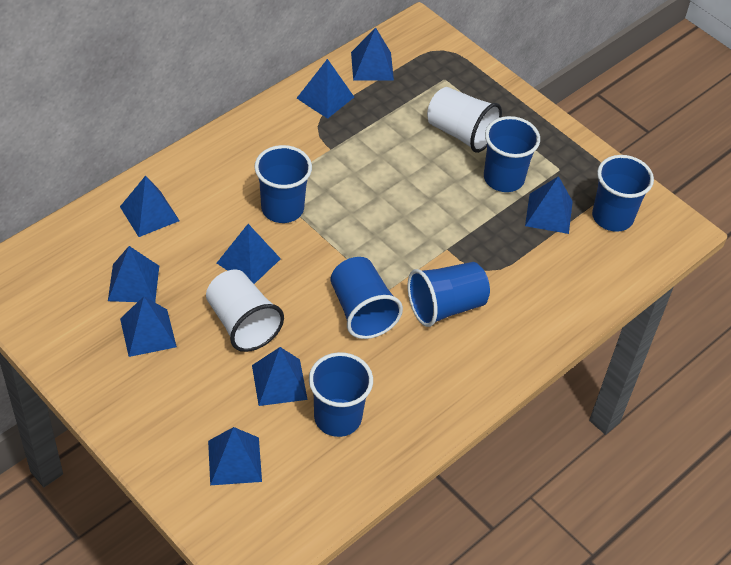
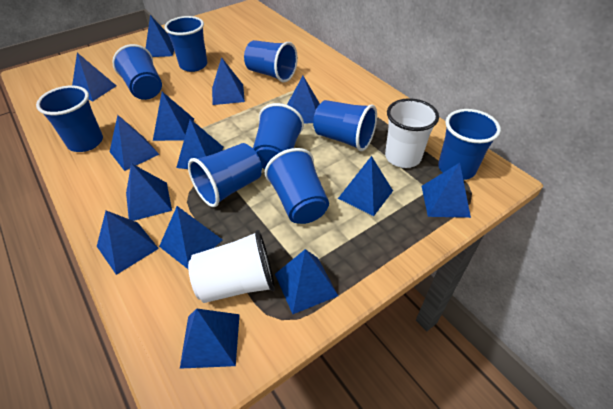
blue cup: 6 -> 9
blue pyramid: 9 -> 14

